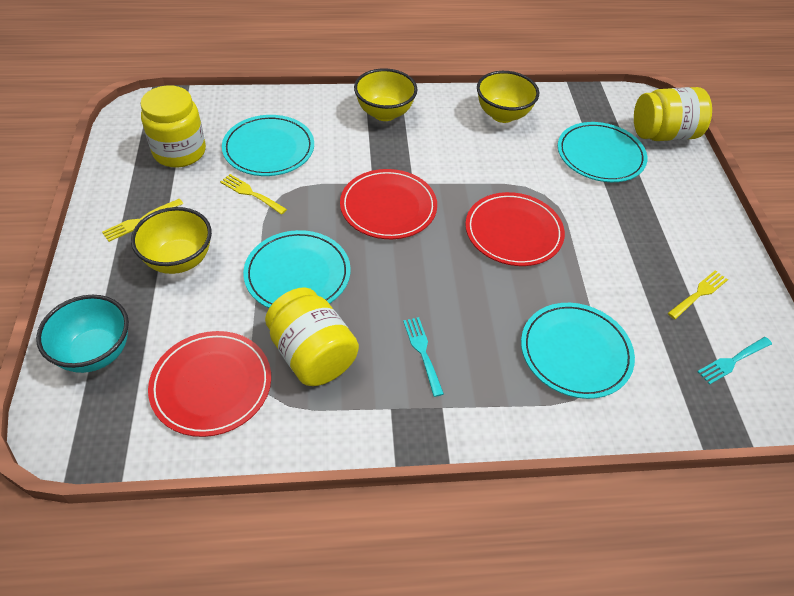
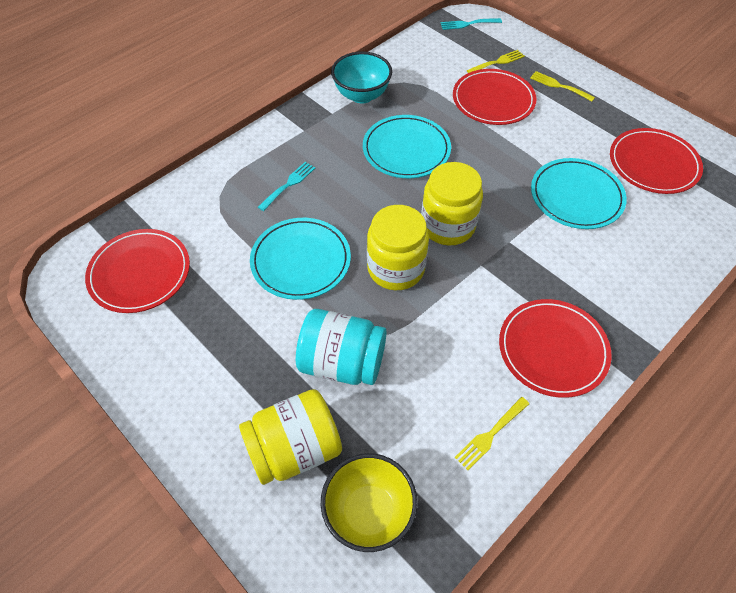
red plate: 3 -> 4
turquoise jar: 0 -> 1
turquoise plate: 4 -> 3
yellow bowl: 3 -> 1

